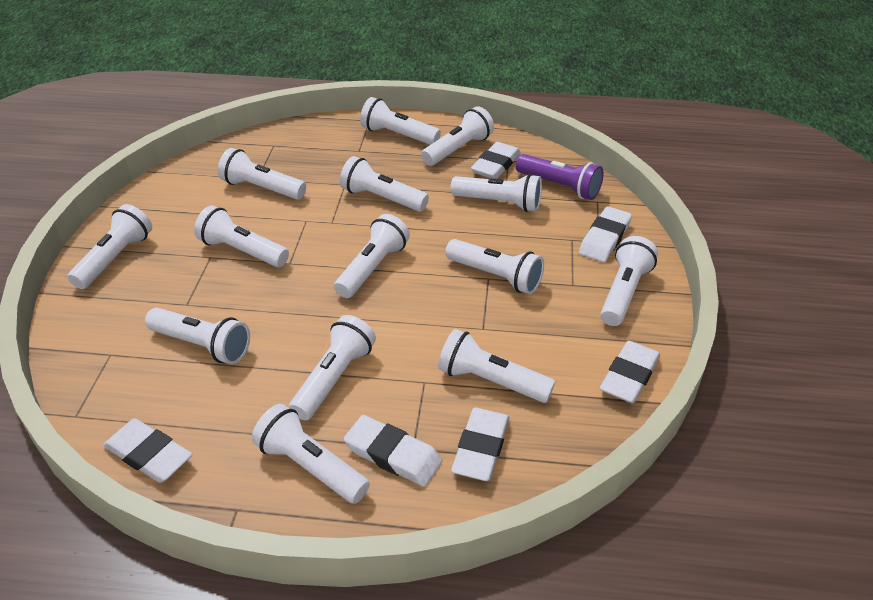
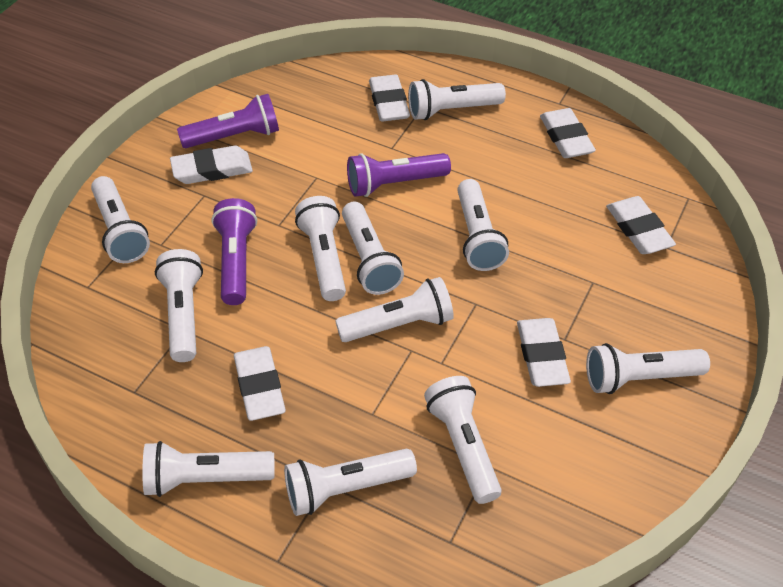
purple flashlight: 1 -> 3
white flashlight: 14 -> 11

